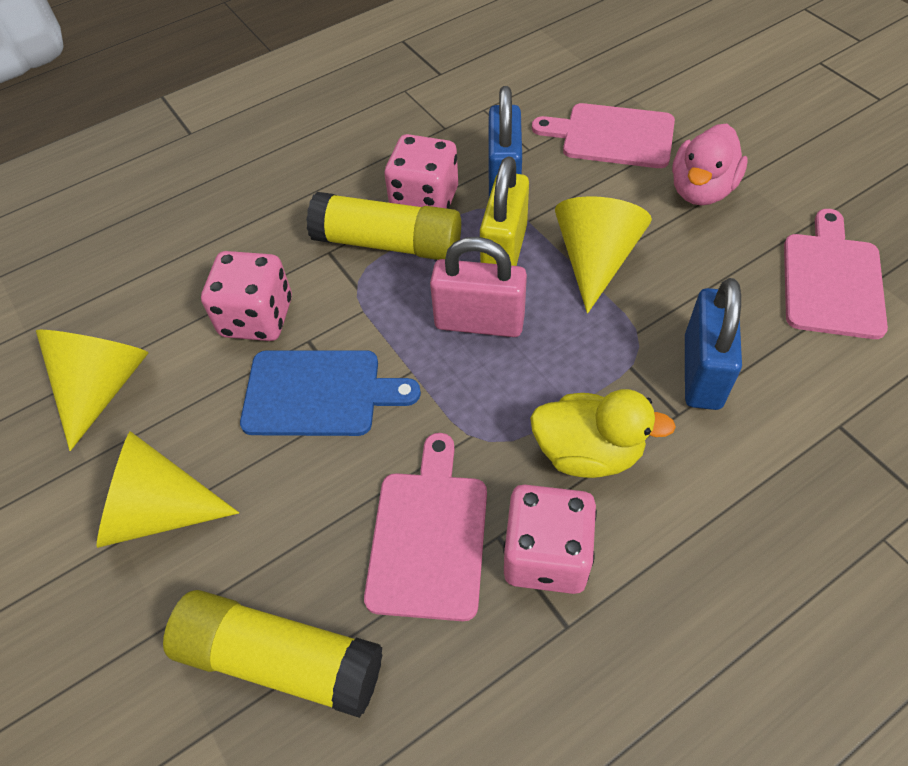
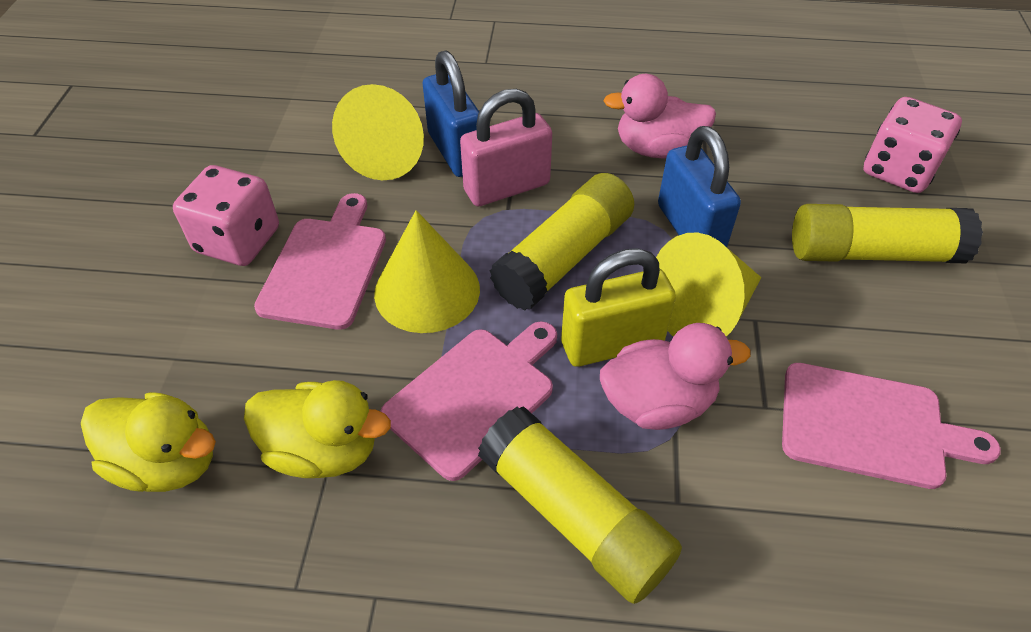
blue cutting board: 1 -> 0
pink dice: 3 -> 2
pink duck: 1 -> 2
yellow duck: 1 -> 2
yellow glue stick: 2 -> 3

